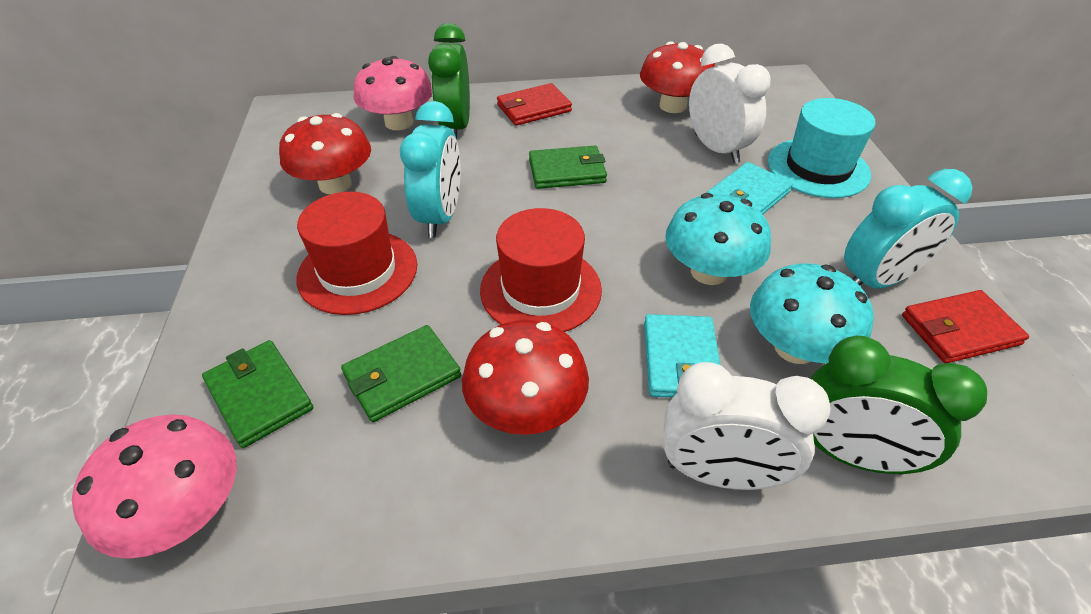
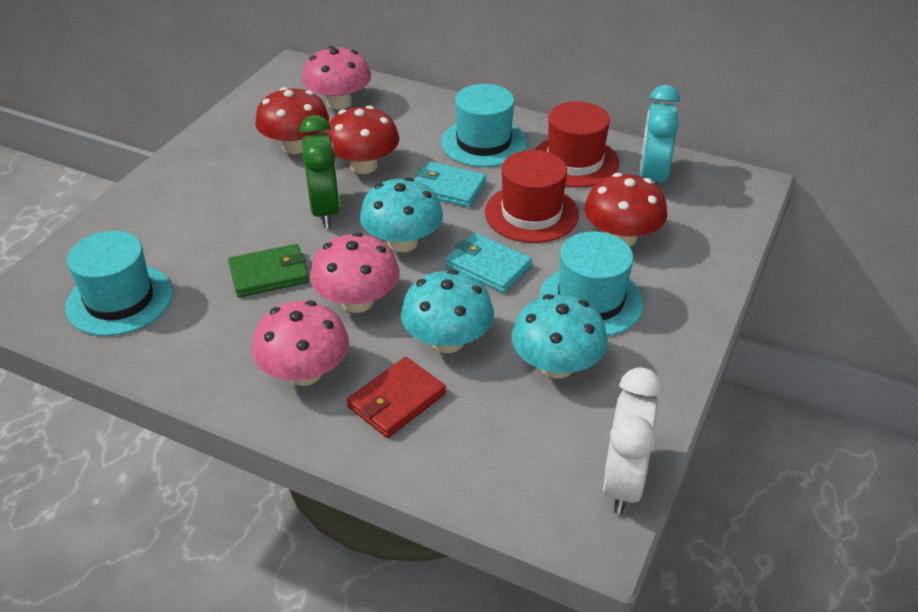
green clock: 2 -> 1
green wallet: 3 -> 1
pink mushroom: 2 -> 3
red wallet: 2 -> 1
turquoise clock: 2 -> 1
turquoise hat: 1 -> 3
turquoise mushroom: 2 -> 3
white clock: 2 -> 1

